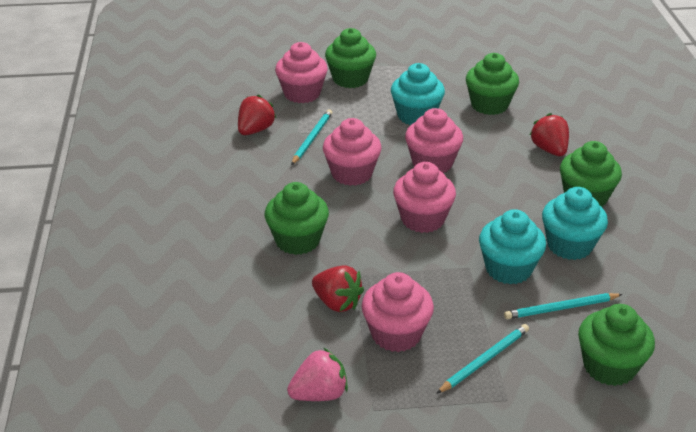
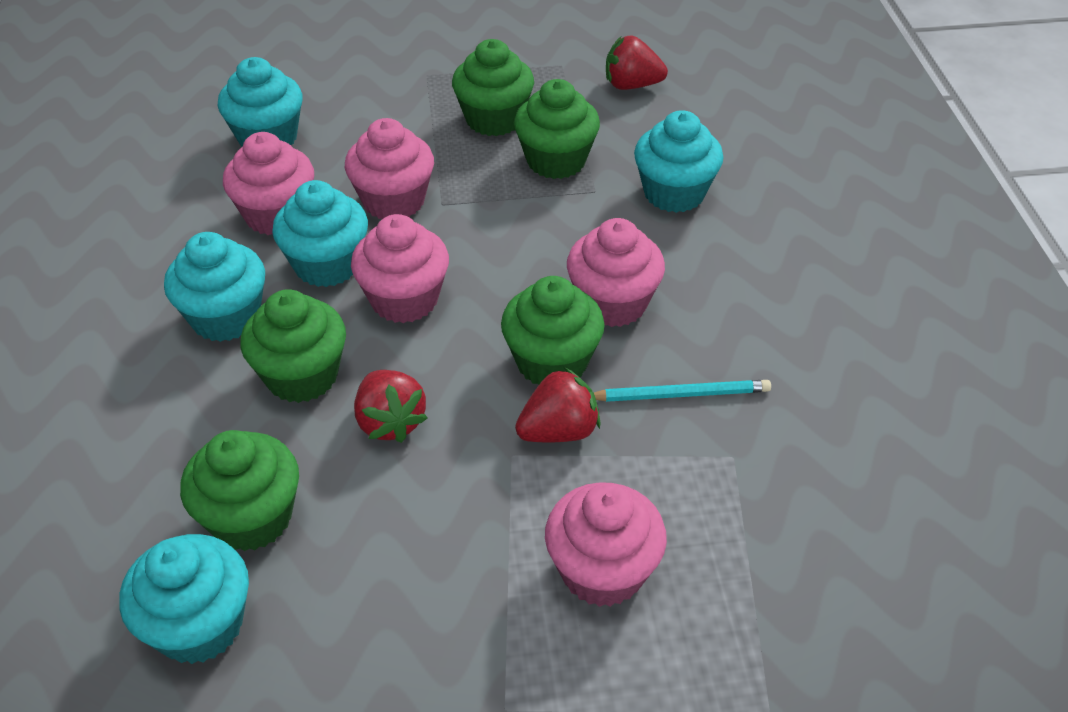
pink strawberry: 1 -> 0
turquoise cupcake: 3 -> 5
turquoise pencil: 3 -> 1

